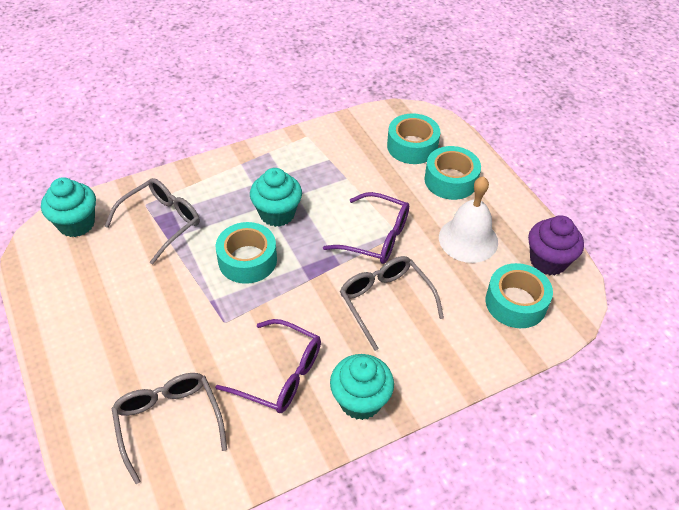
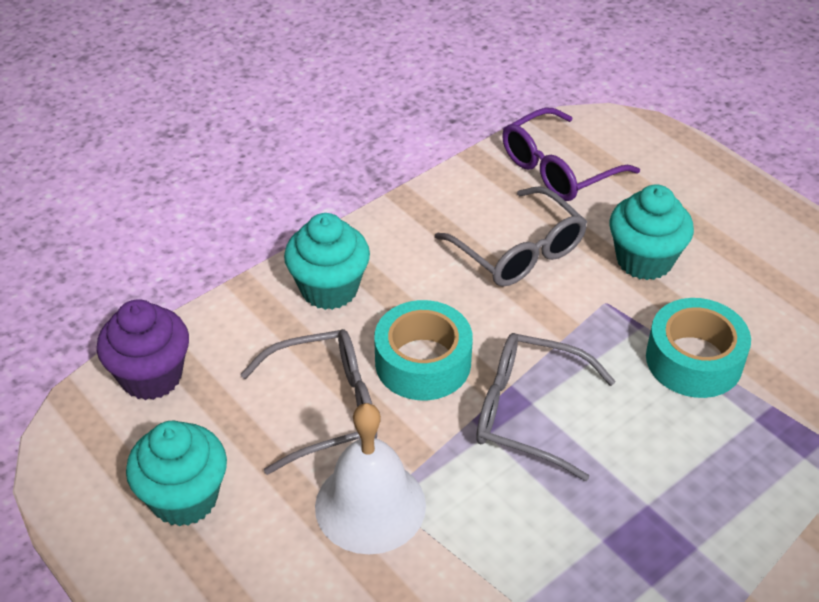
purple glasses: 2 -> 1
turquoise tape: 4 -> 2

